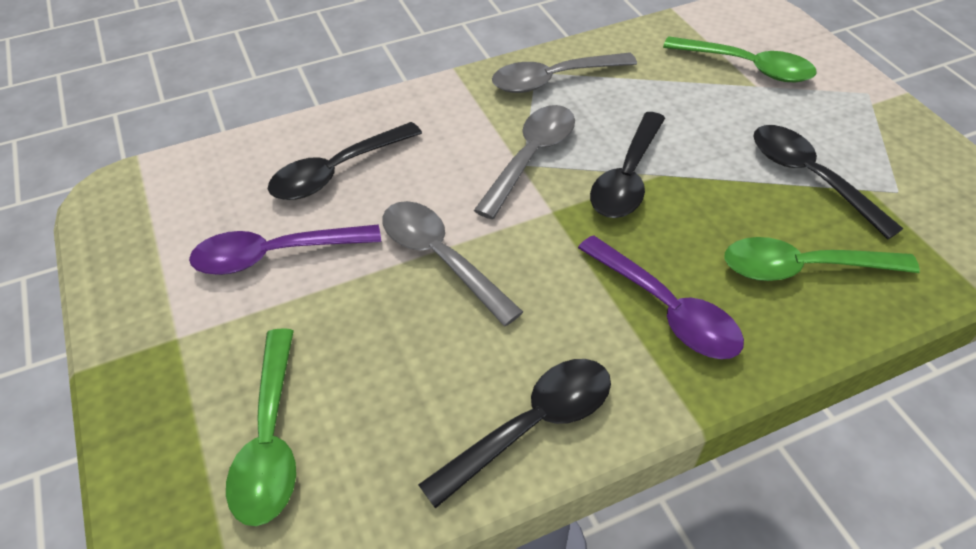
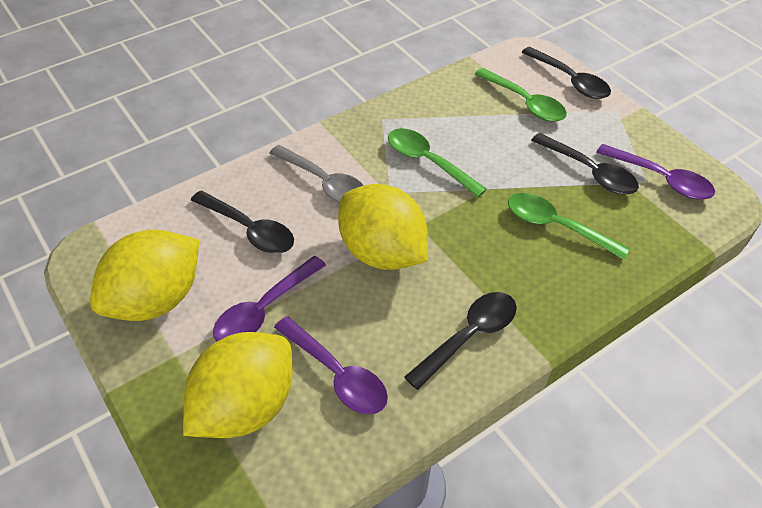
grey spoon: 3 -> 1
purple spoon: 2 -> 3
yellow lemon: 0 -> 3

